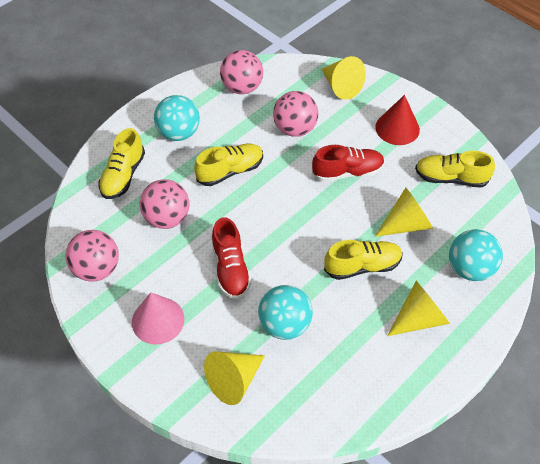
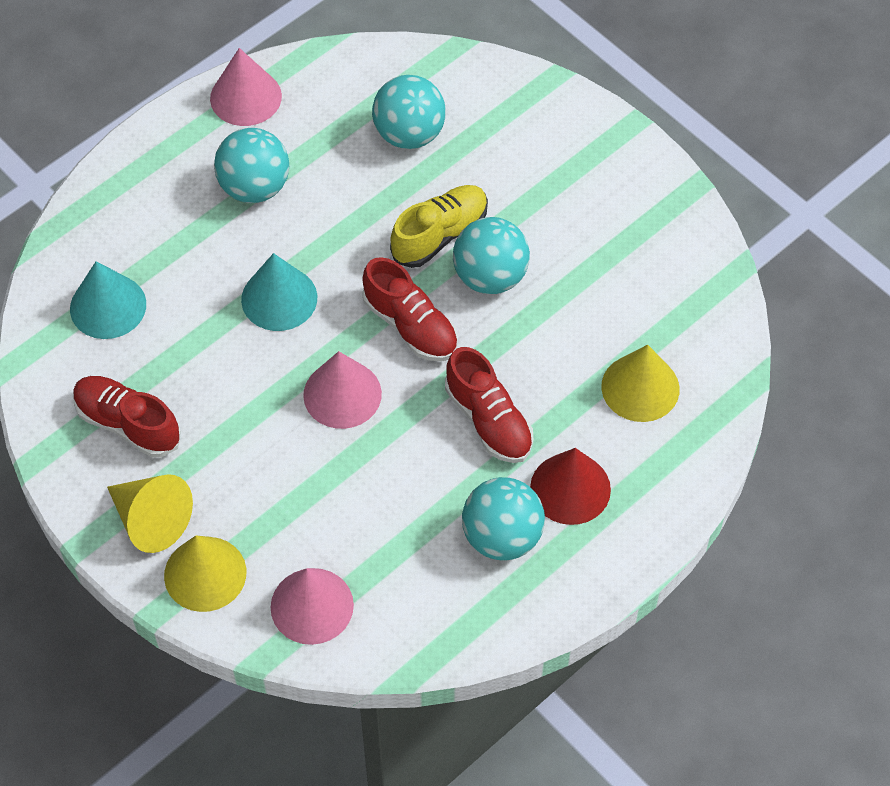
pink ball: 4 -> 0
pink cone: 1 -> 3
red shoe: 2 -> 3
turquoise ball: 3 -> 4
turquoise cone: 0 -> 2
yellow cone: 4 -> 3
yellow shoe: 4 -> 1

